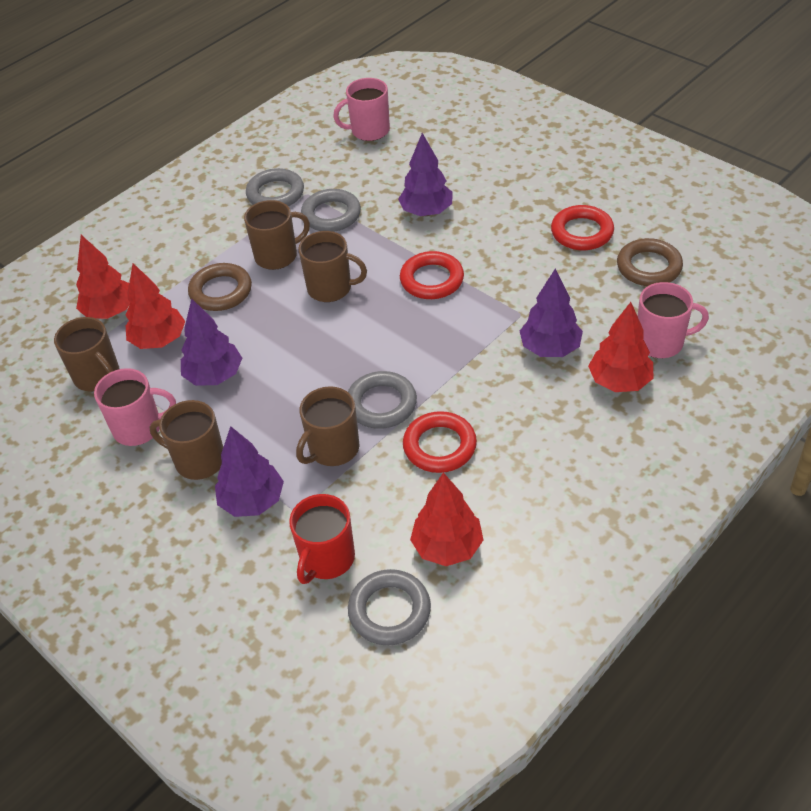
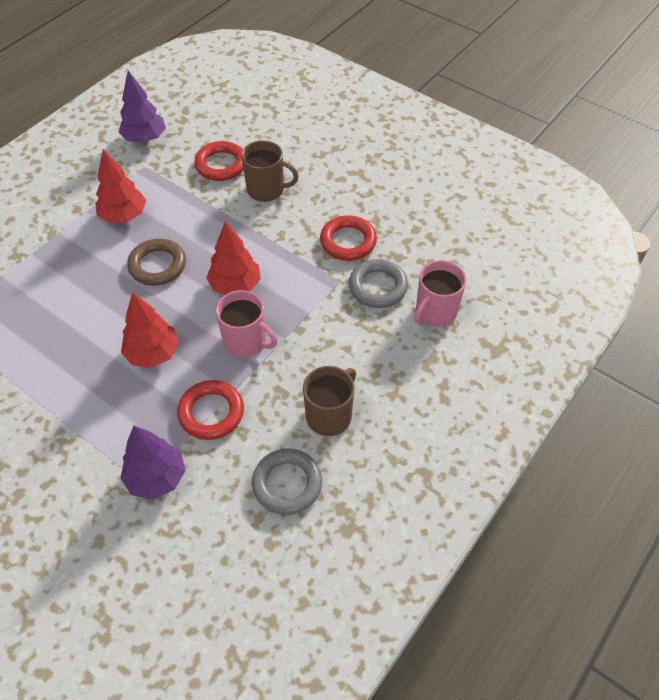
brown mug: 5 -> 2
brown ring: 2 -> 1
grey ring: 4 -> 2
pink mug: 3 -> 2
purple tree: 4 -> 2
red mug: 1 -> 0
red tree: 4 -> 3

